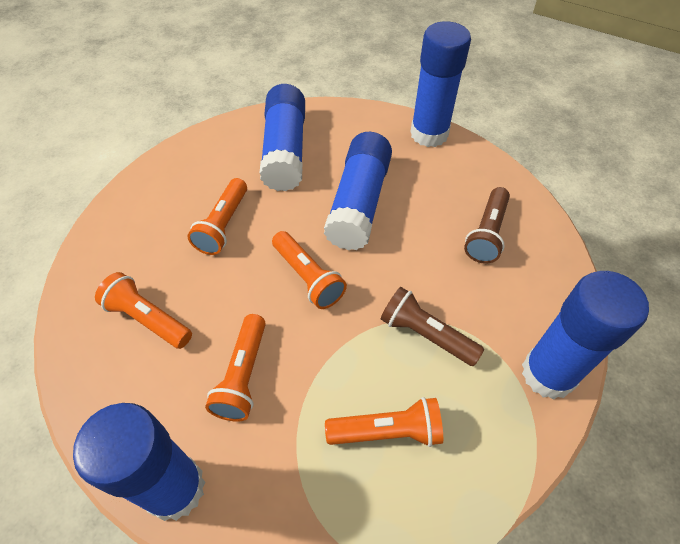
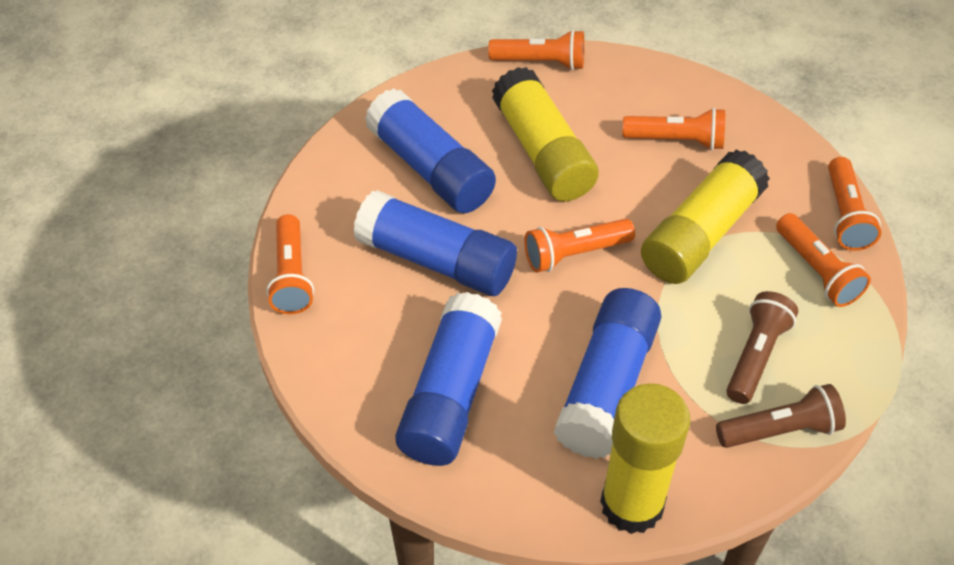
blue glue stick: 5 -> 4
orange flashlight: 5 -> 6
yellow glue stick: 0 -> 3

